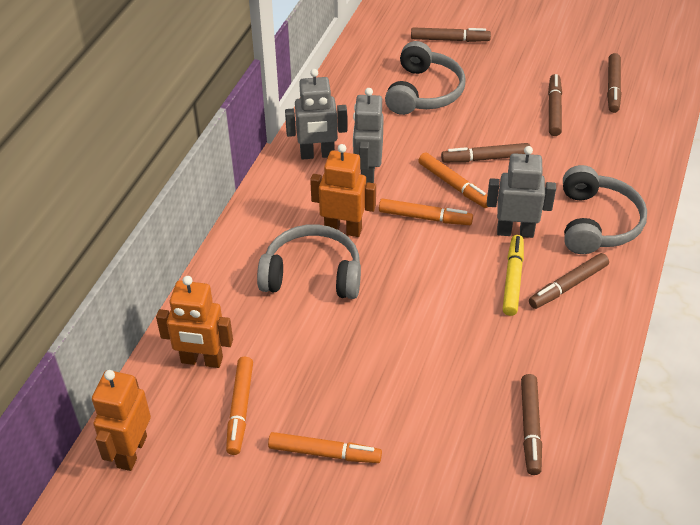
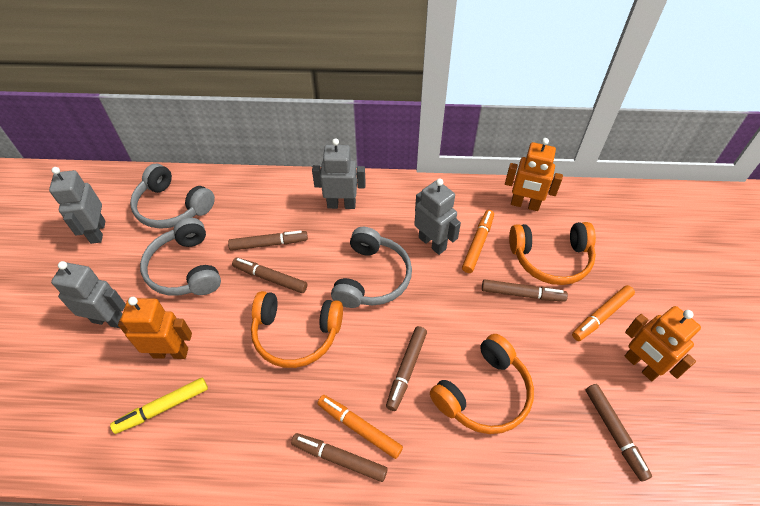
grey robot: 3 -> 4
orange headphones: 0 -> 3
orange marker: 4 -> 3

